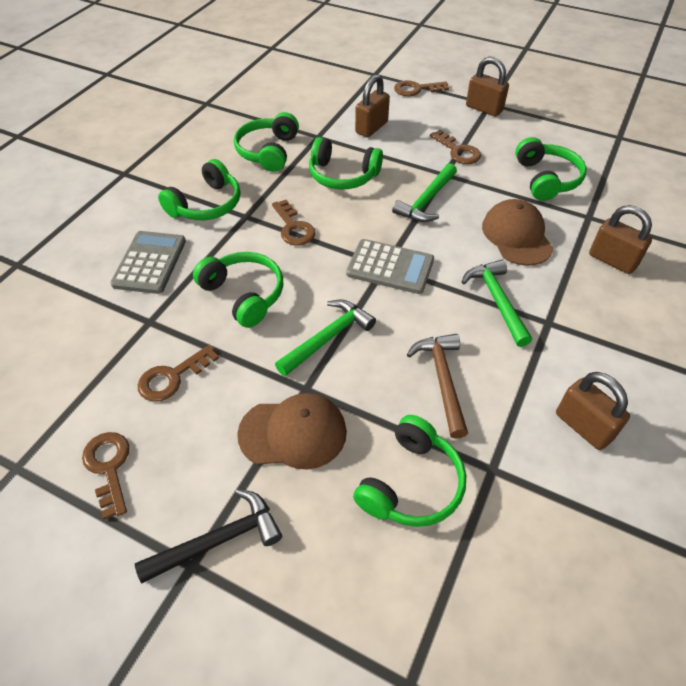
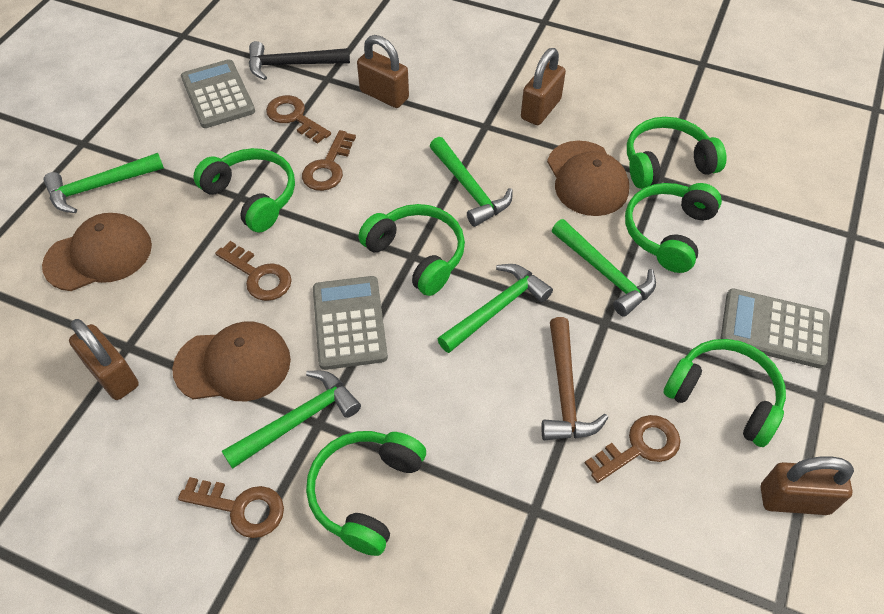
brown cap: 2 -> 3
green hammer: 3 -> 5
grey calculator: 2 -> 3

